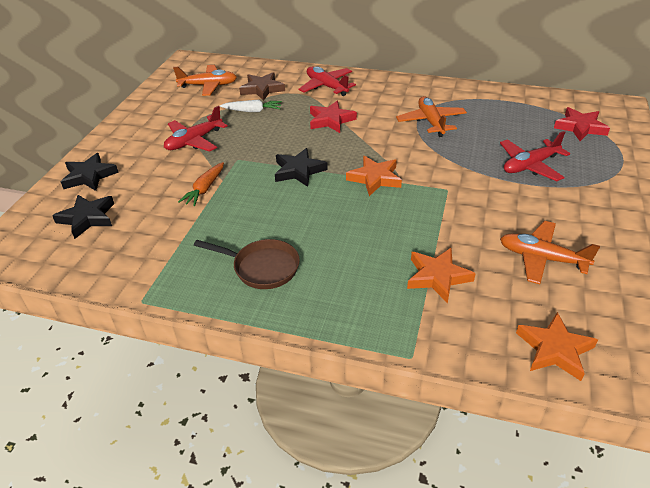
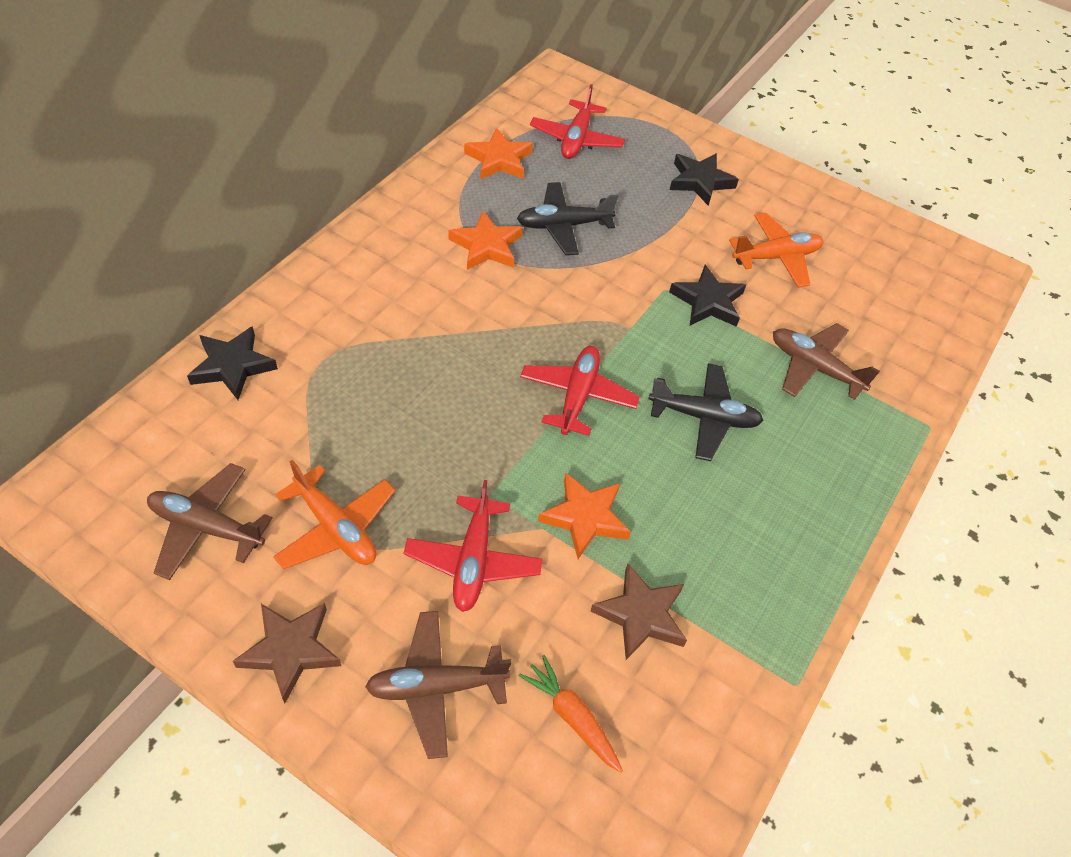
black plane: 0 -> 2
brown pan: 1 -> 0
brown plane: 0 -> 3
brown star: 1 -> 2
orange plane: 3 -> 2
red star: 2 -> 0
white carrot: 1 -> 0

